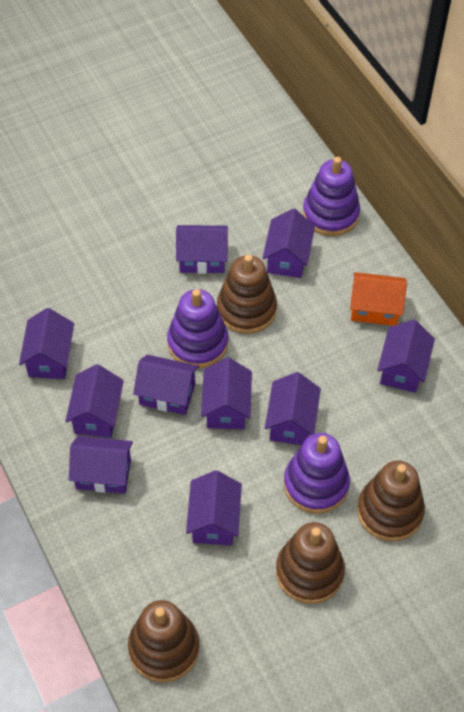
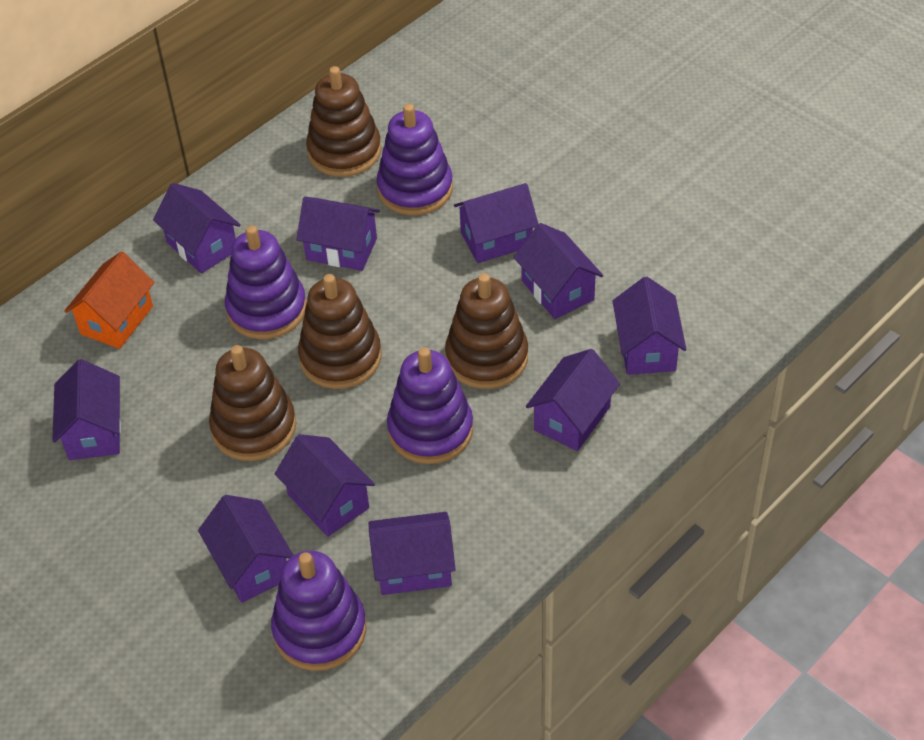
purple stacking toy: 3 -> 4

